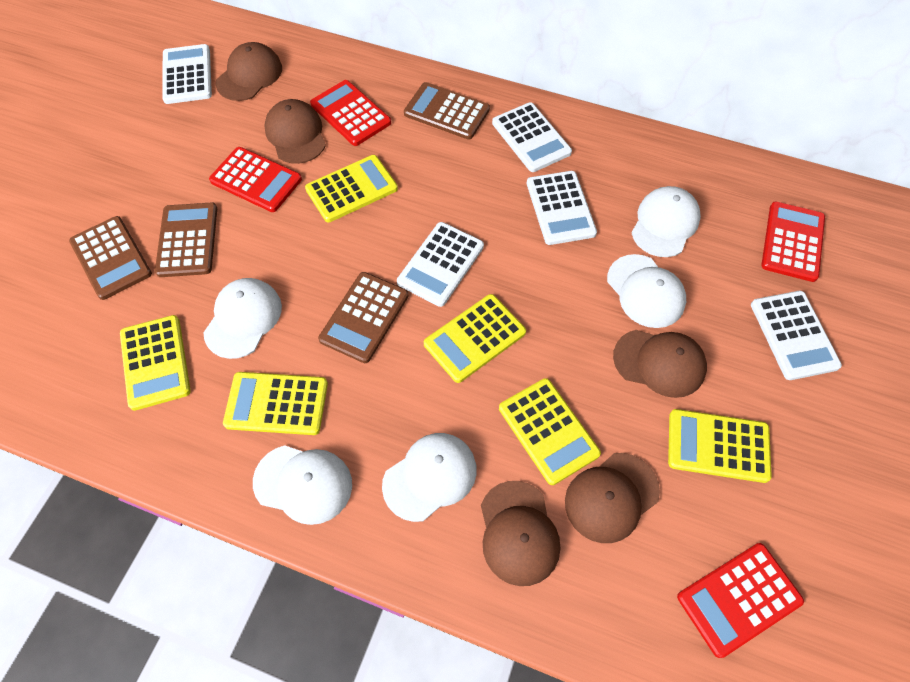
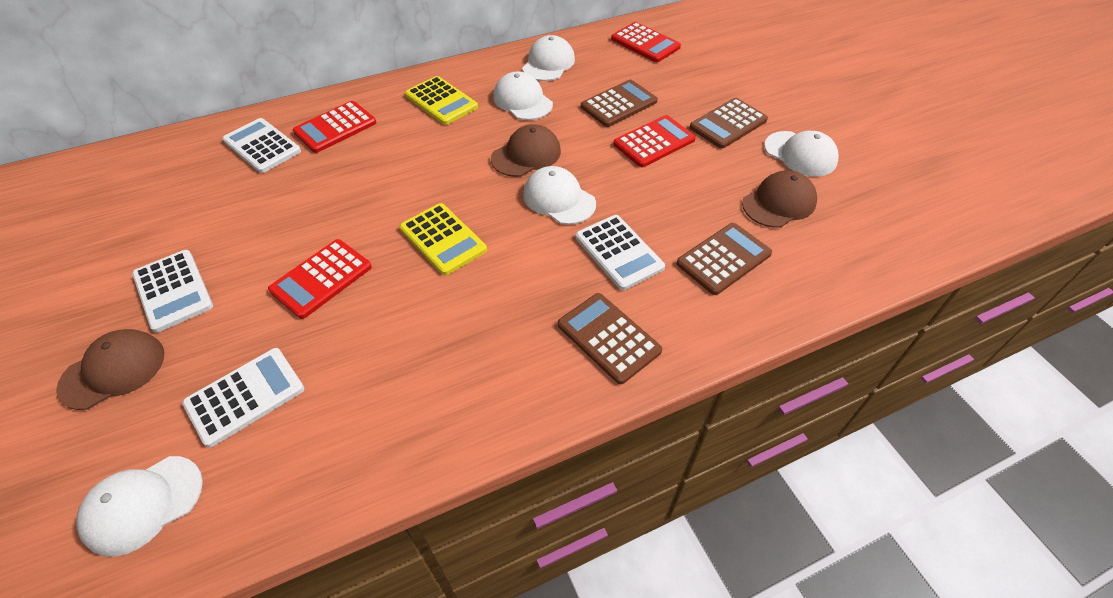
brown cap: 5 -> 3
white calculator: 5 -> 4
yellow calculator: 6 -> 2

